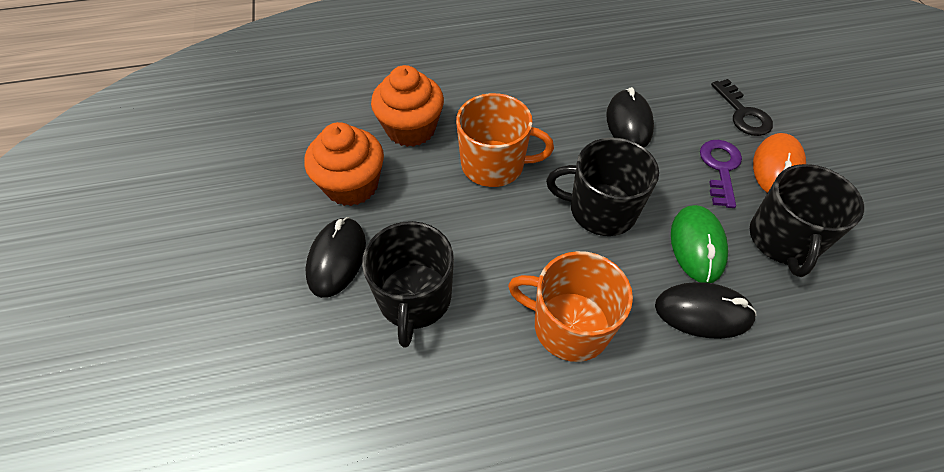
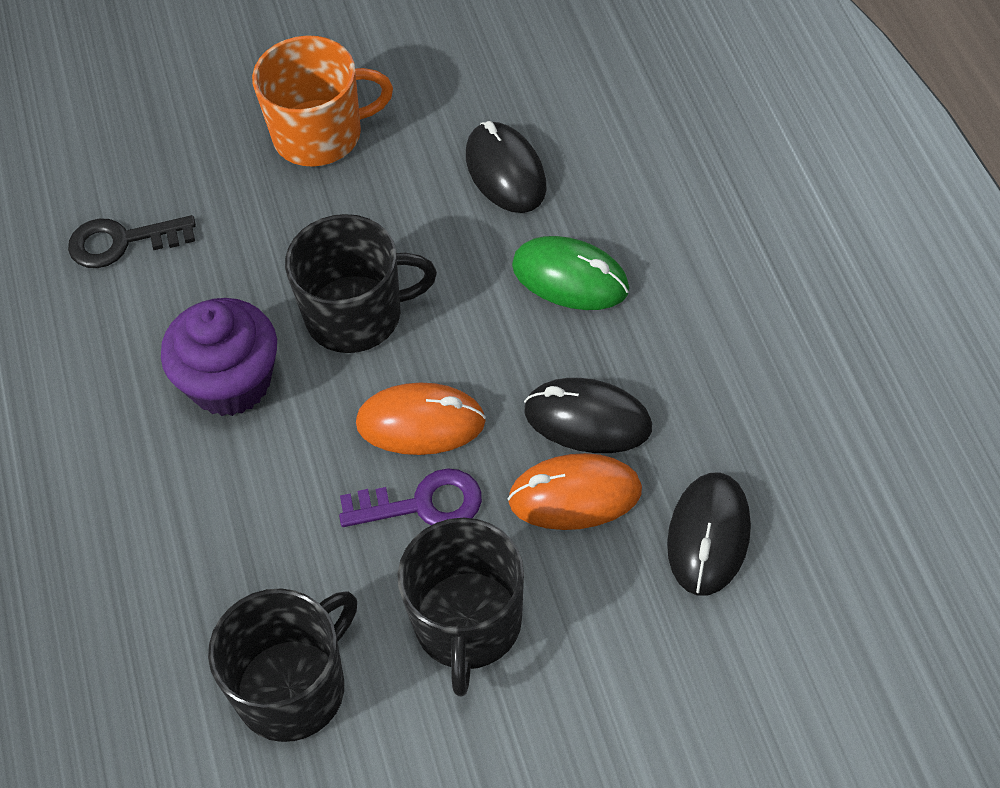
orange cupcake: 2 -> 0
orange mouse: 1 -> 2
orange mug: 2 -> 1
purple cupcake: 0 -> 1

